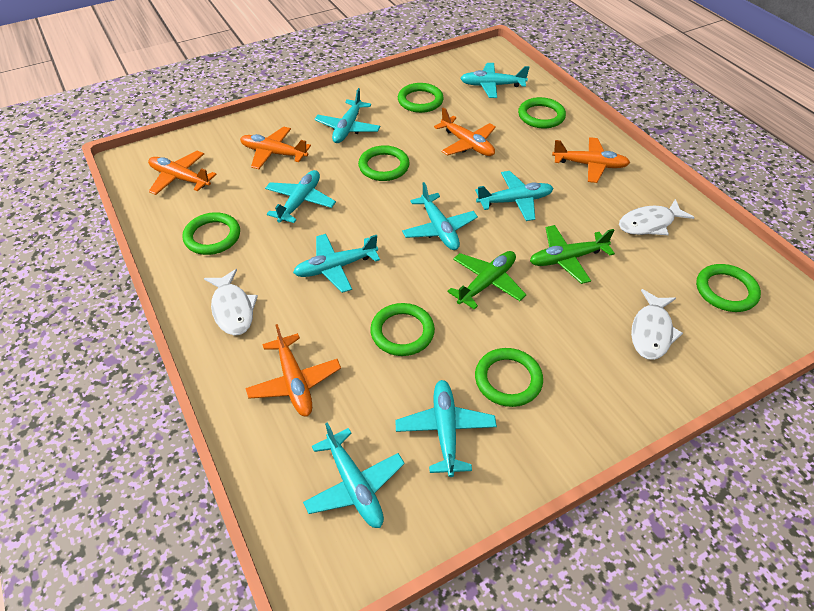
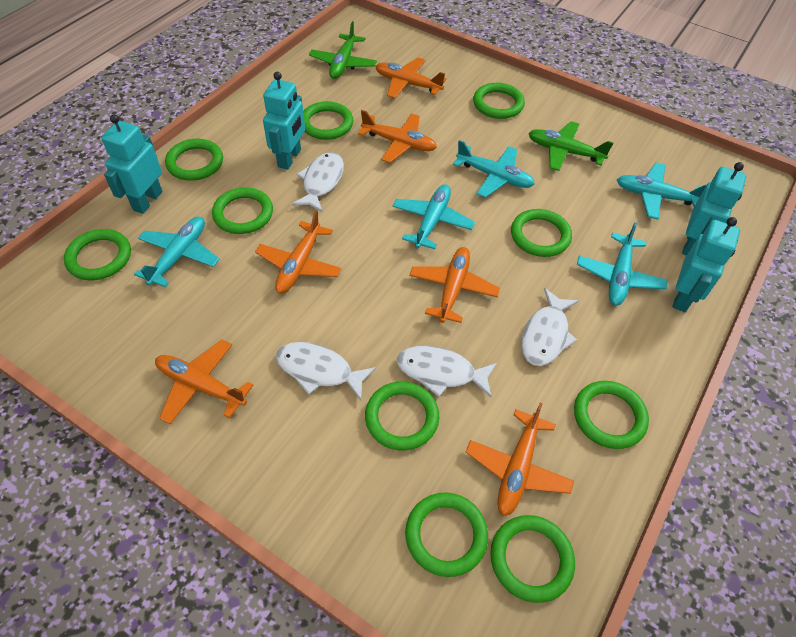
green ring: 7 -> 10
orange plane: 5 -> 6
turquoise plane: 8 -> 5
turquoise robot: 0 -> 4
white fish: 3 -> 4

